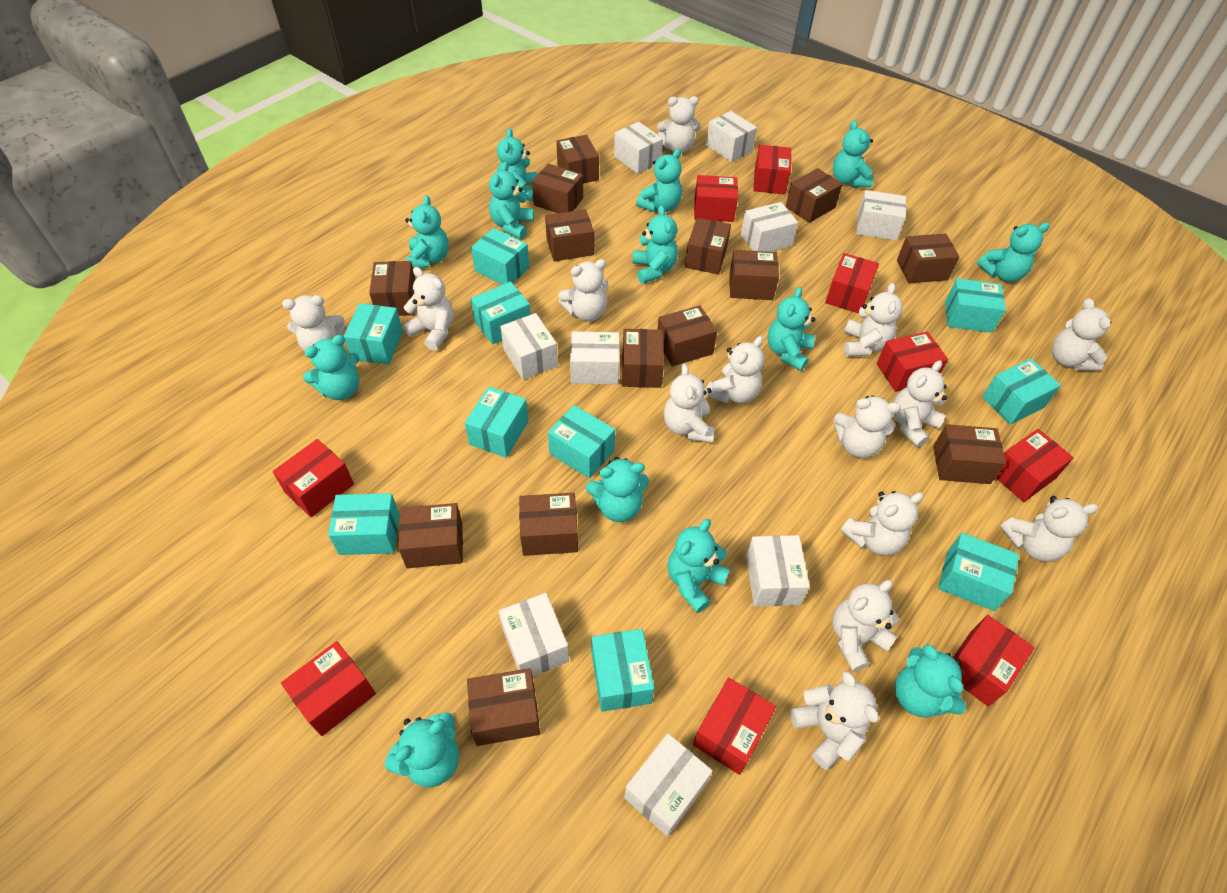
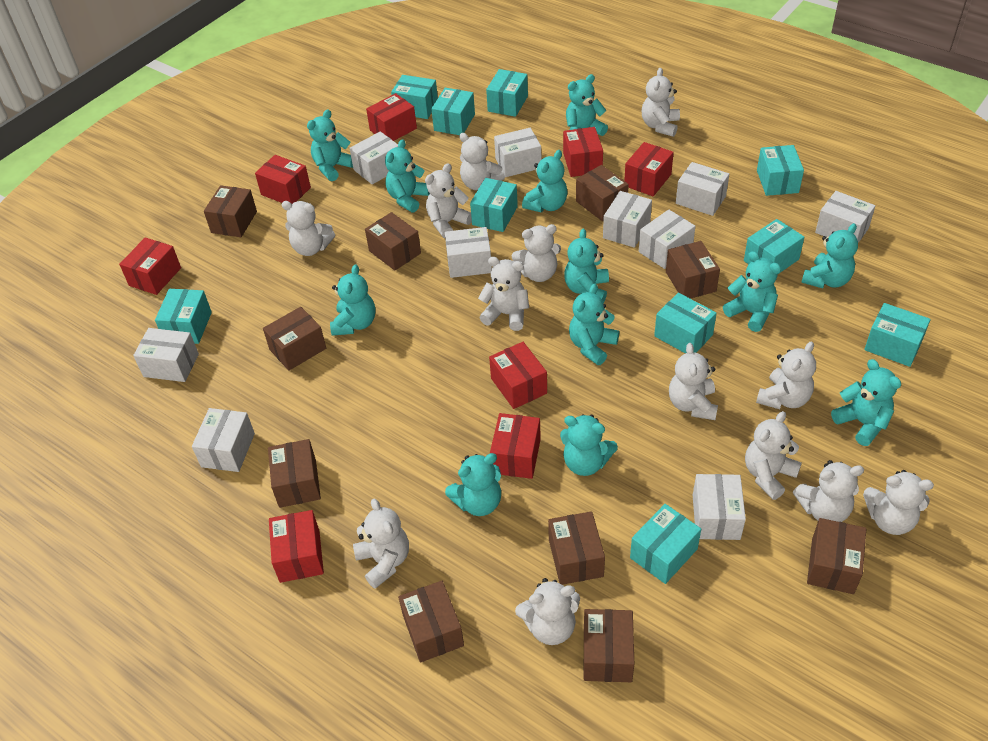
brown box: 14 -> 10
red box: 9 -> 8
turquoise teddy bear: 13 -> 12
white box: 9 -> 10
white teddy bear: 14 -> 13

